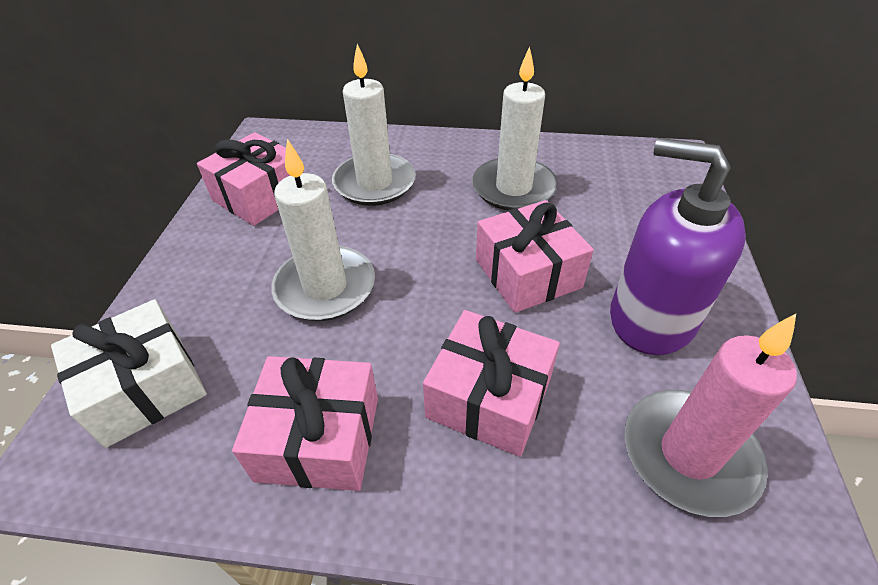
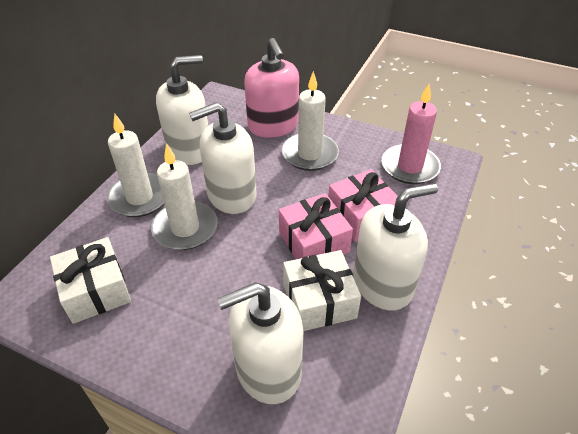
pink gift: 4 -> 2
pink soap dispenser: 0 -> 1
purple soap dispenser: 1 -> 0
white gift: 1 -> 2
white soap dispenser: 0 -> 4

